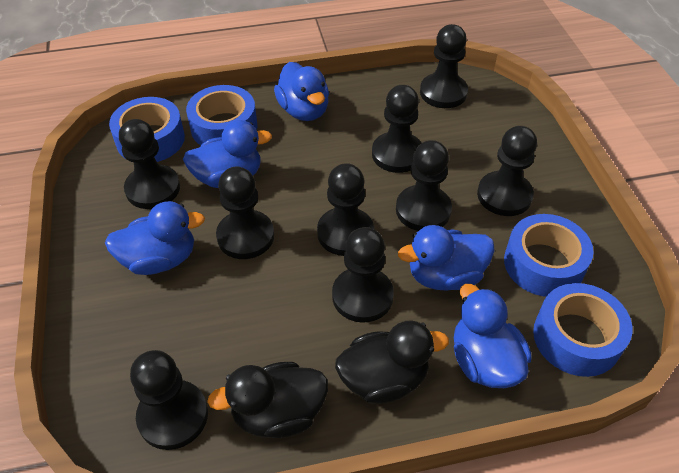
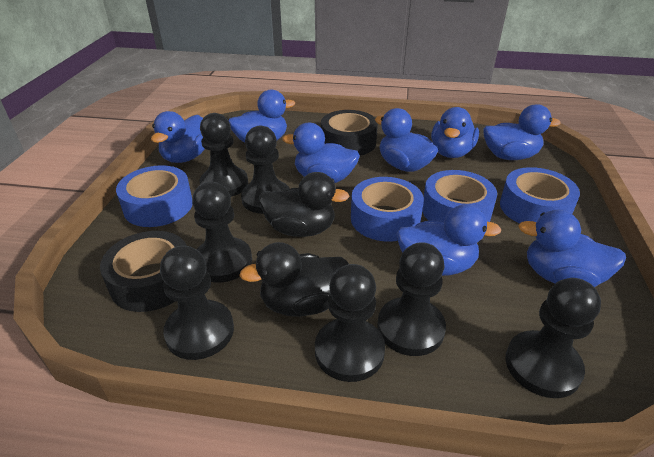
black pawn: 9 -> 7
black tape: 0 -> 2
blue duck: 5 -> 8

